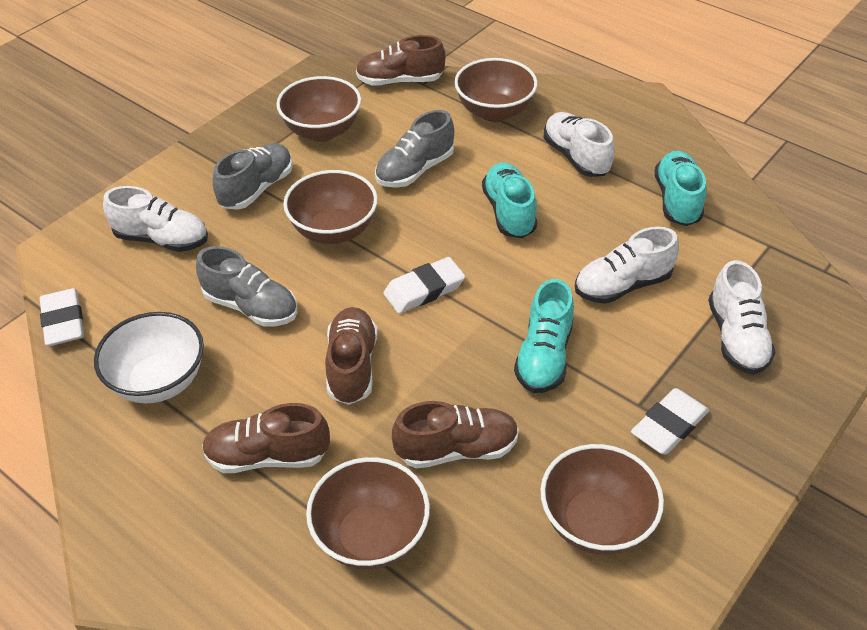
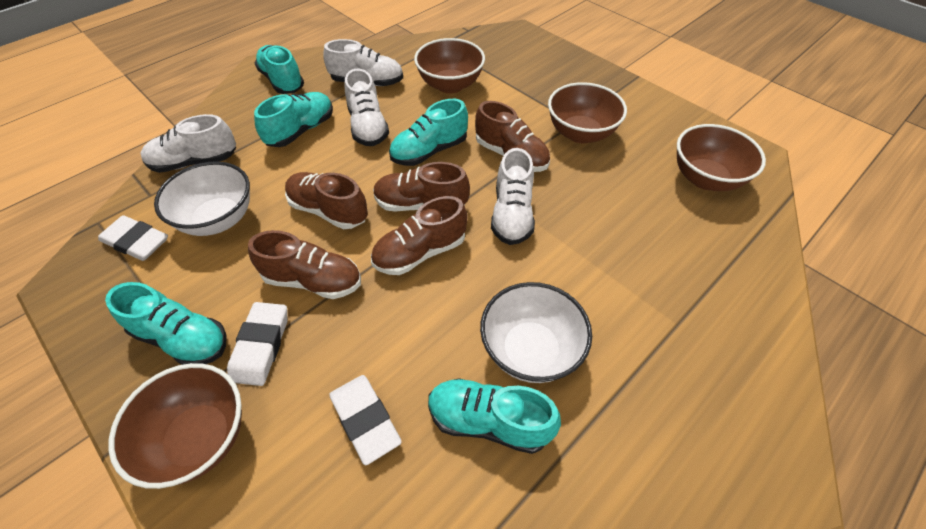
brown bowl: 5 -> 4
brown shoe: 4 -> 5
grey shoe: 3 -> 0
turquoise shoe: 3 -> 5
white bowl: 1 -> 2

